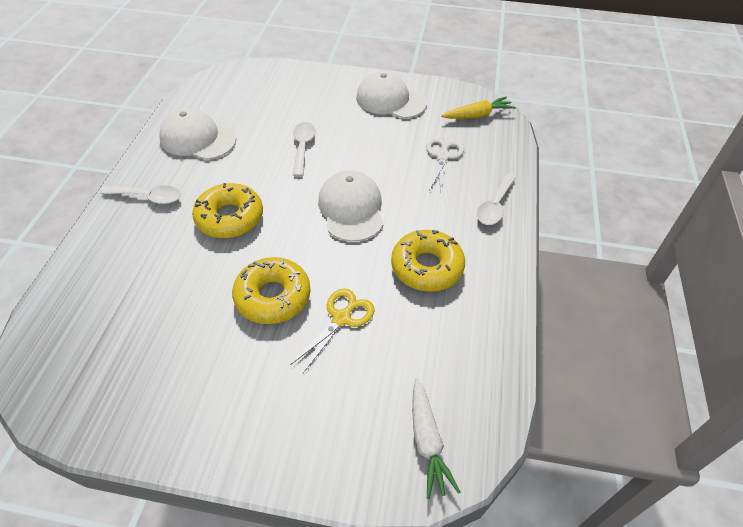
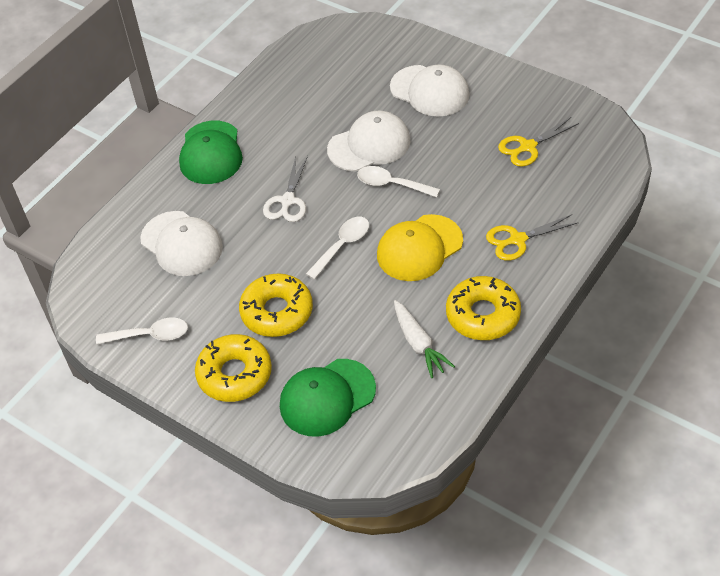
green cap: 0 -> 2
yellow cap: 0 -> 1
yellow carrot: 1 -> 0
yellow scissors: 1 -> 2

